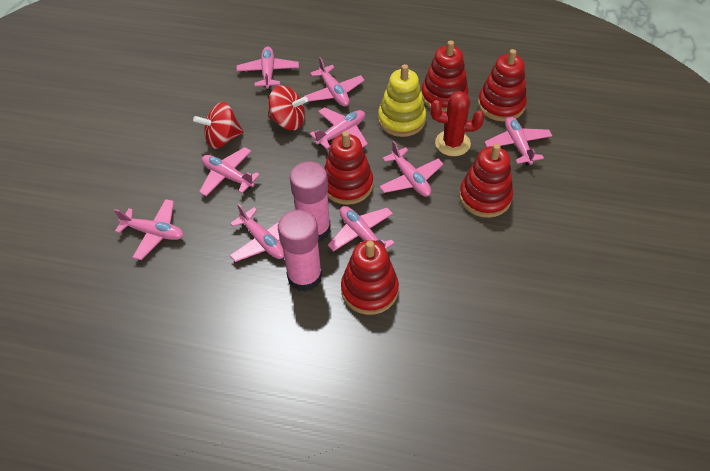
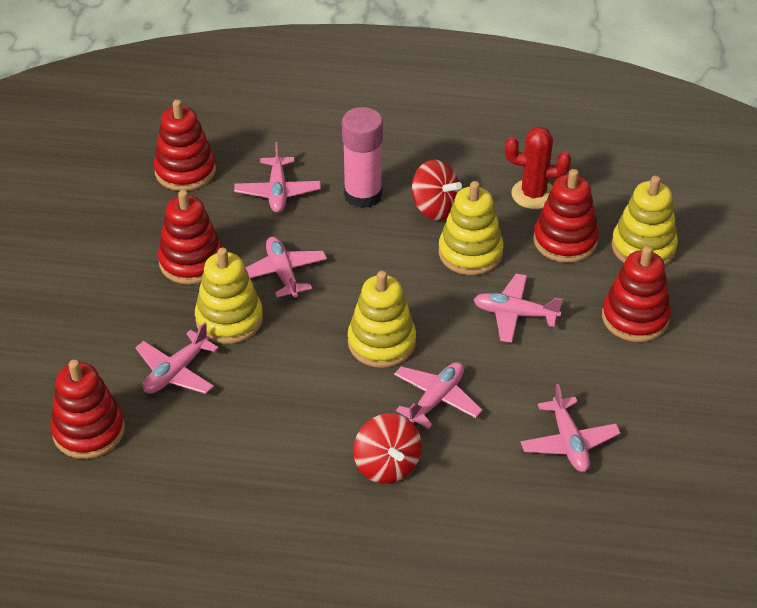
pink glue stick: 2 -> 1
pink plane: 9 -> 6
yellow stacking toy: 1 -> 4

